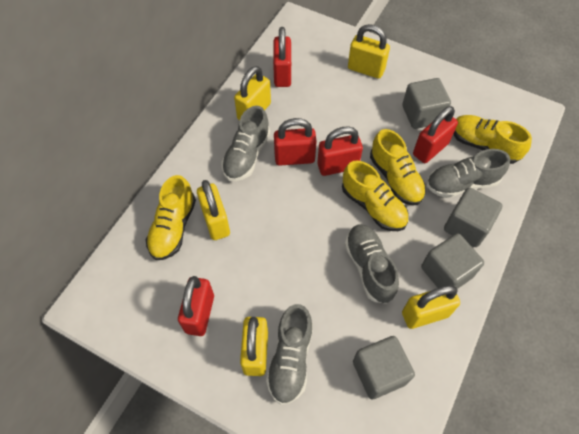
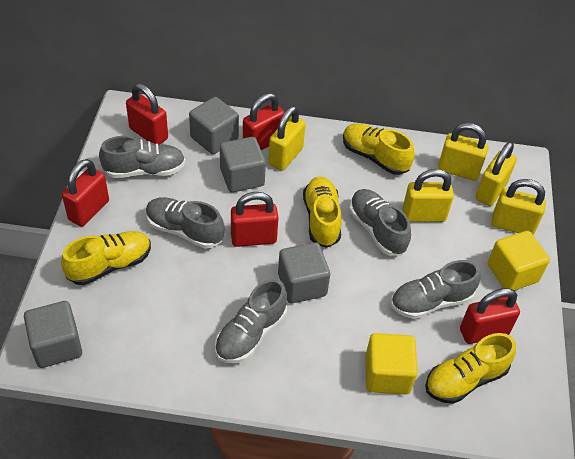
grey shoe: 4 -> 5
yellow cube: 0 -> 2

